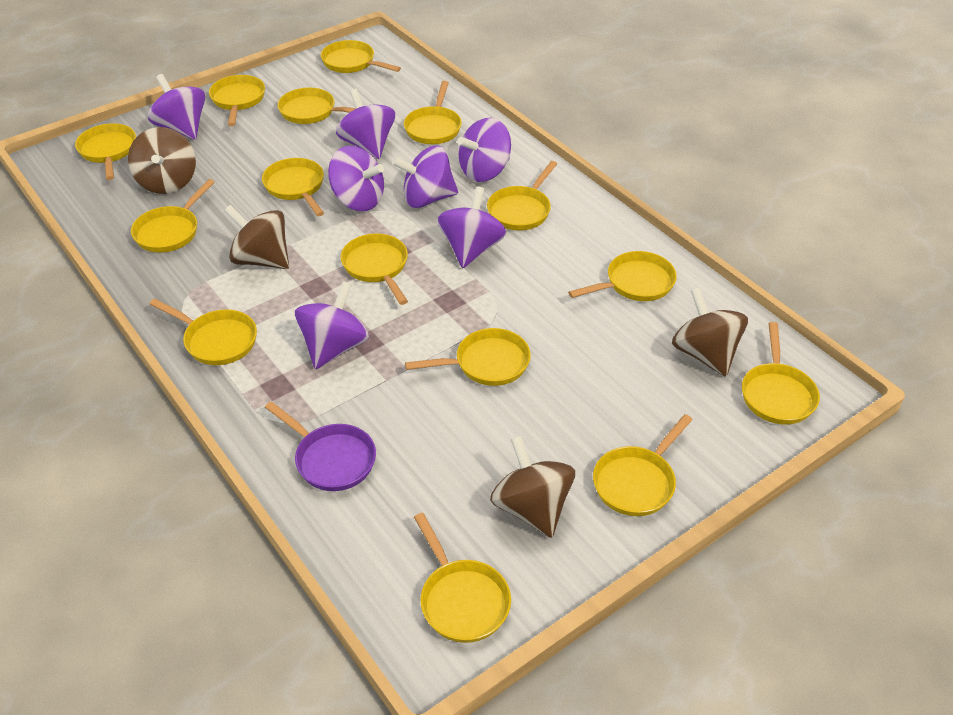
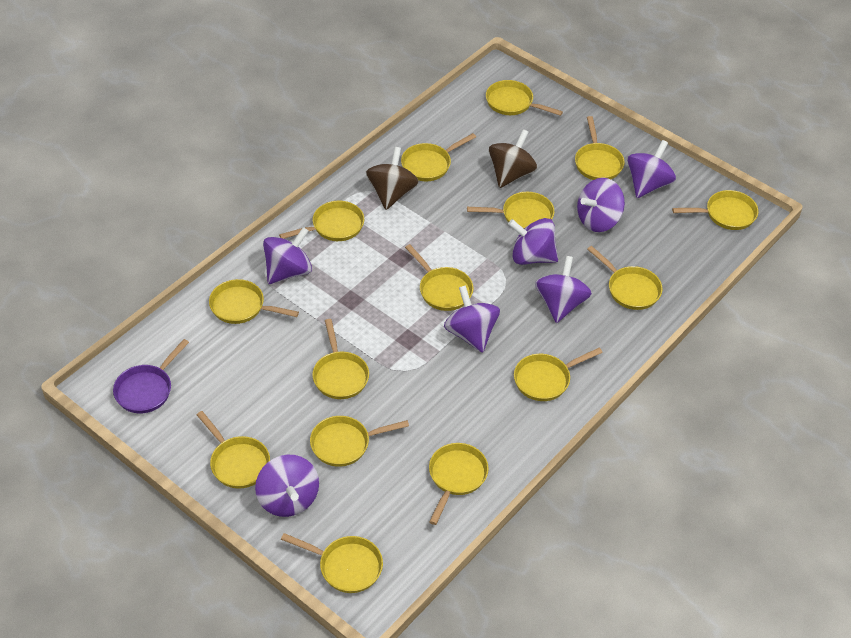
brown spinning top: 4 -> 2

